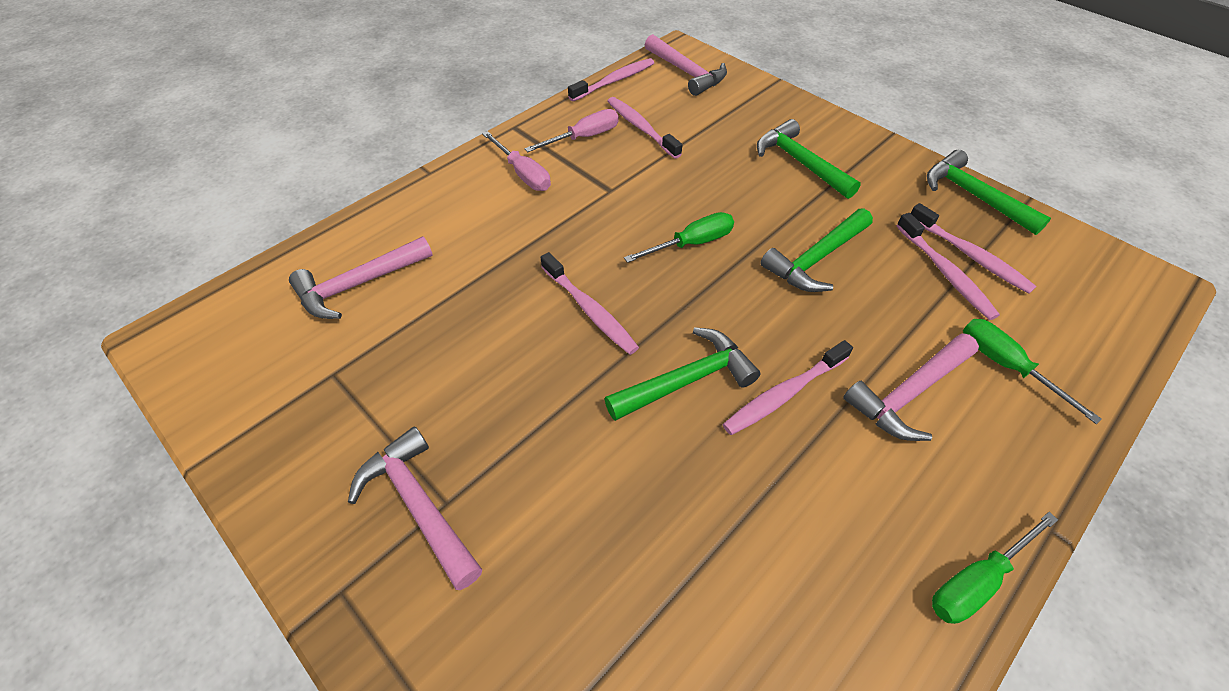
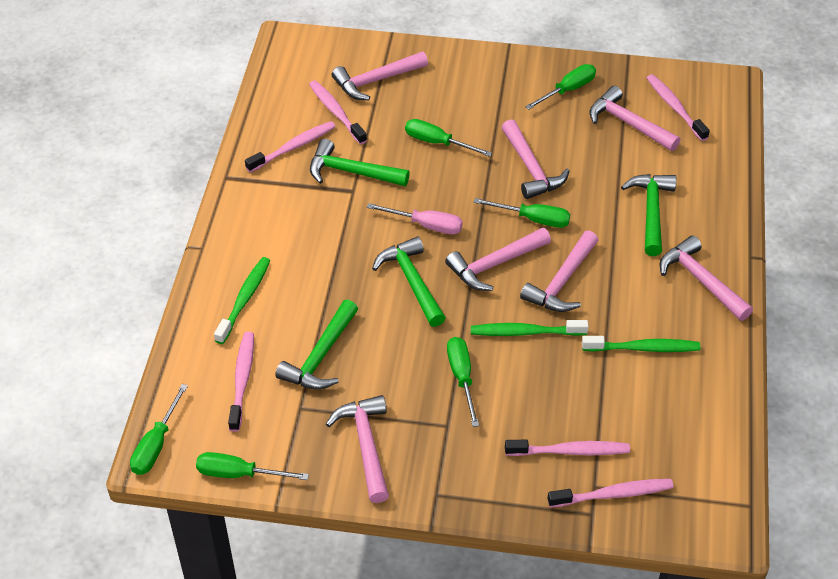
green screwdriver: 3 -> 6
green toothbrush: 0 -> 3
pink hammer: 4 -> 7
pink screwdriver: 2 -> 1

